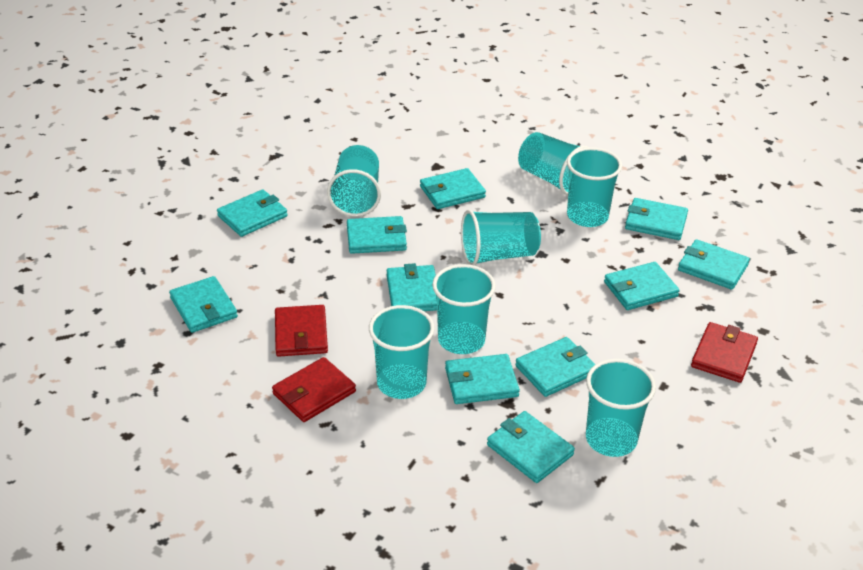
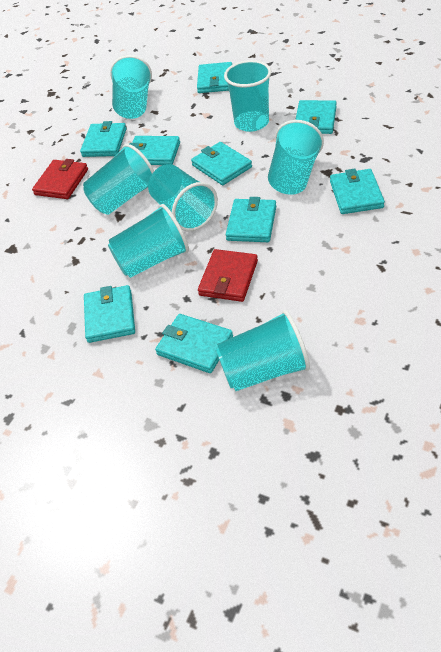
red wallet: 3 -> 2
turquoise wallet: 11 -> 9

